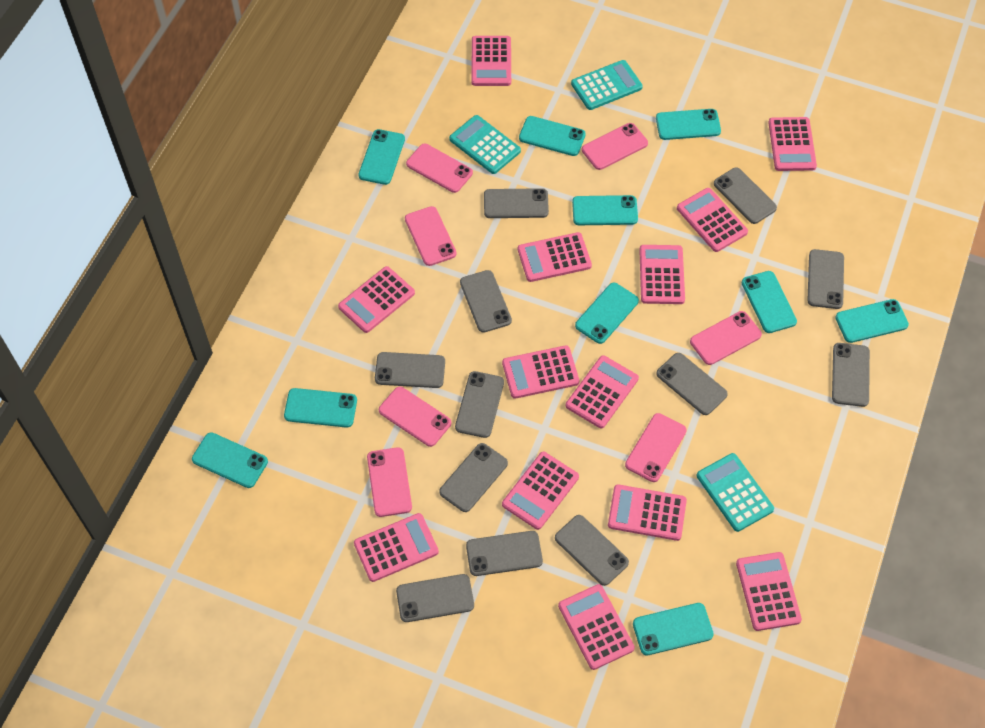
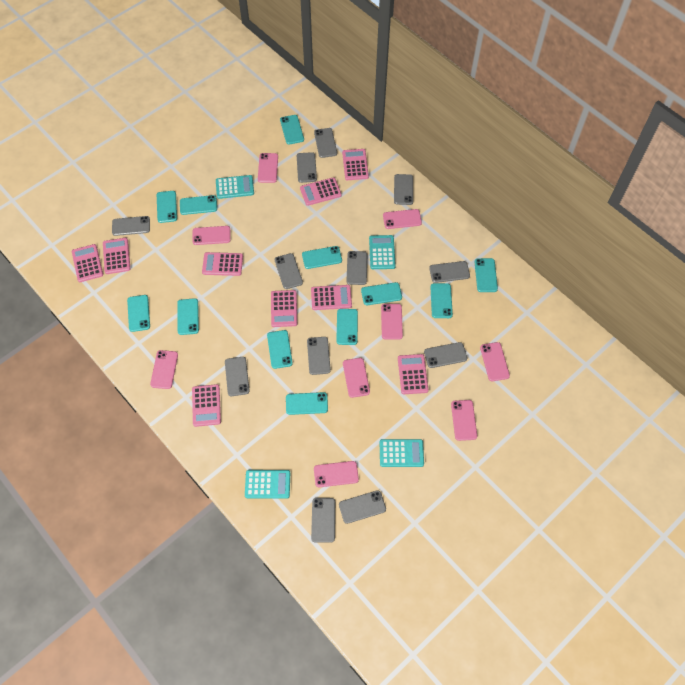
pink calculator: 13 -> 9
pink phone: 7 -> 9
turquoise calculator: 3 -> 4
turquoise phone: 10 -> 12

